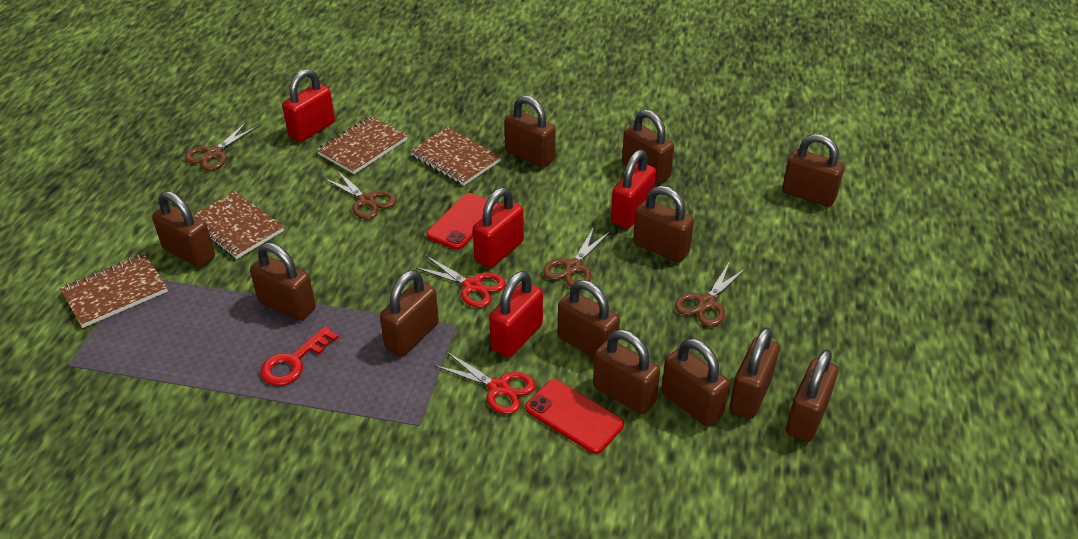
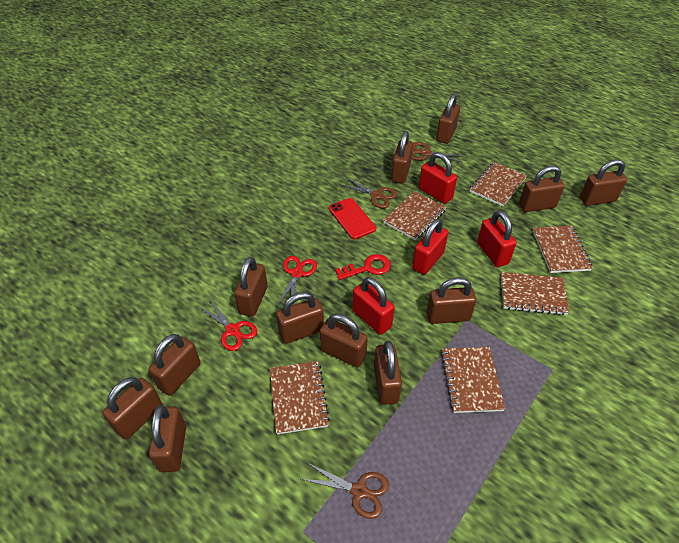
brown notebook: 4 -> 6
brown scissors: 4 -> 3
red phone: 2 -> 1

